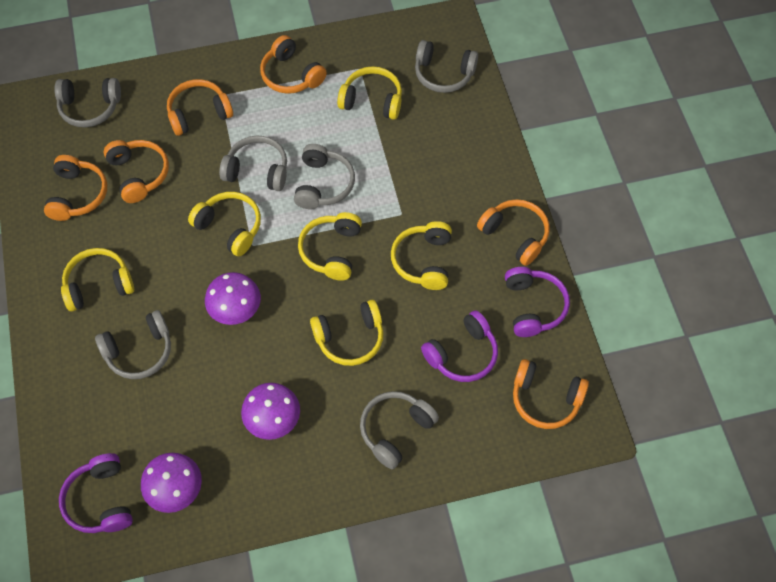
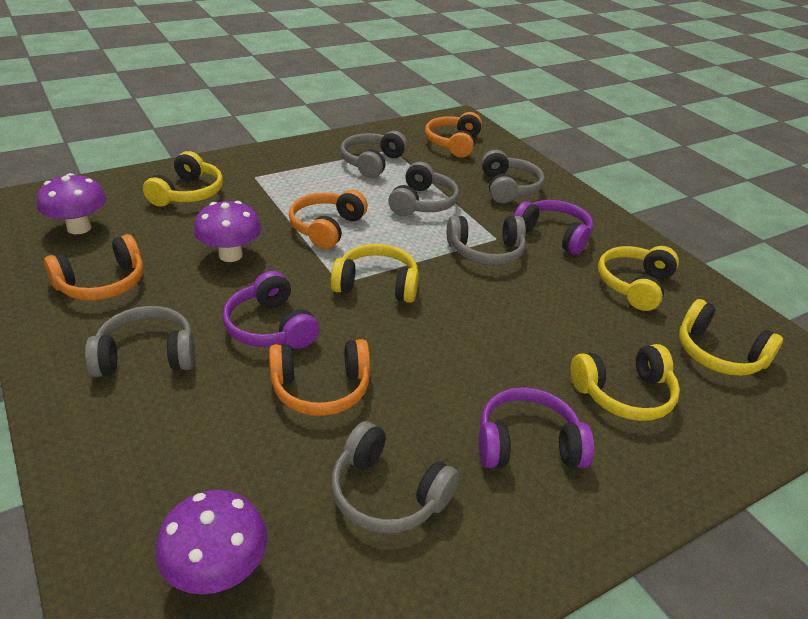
orange headphones: 6 -> 4
yellow headphones: 6 -> 5

